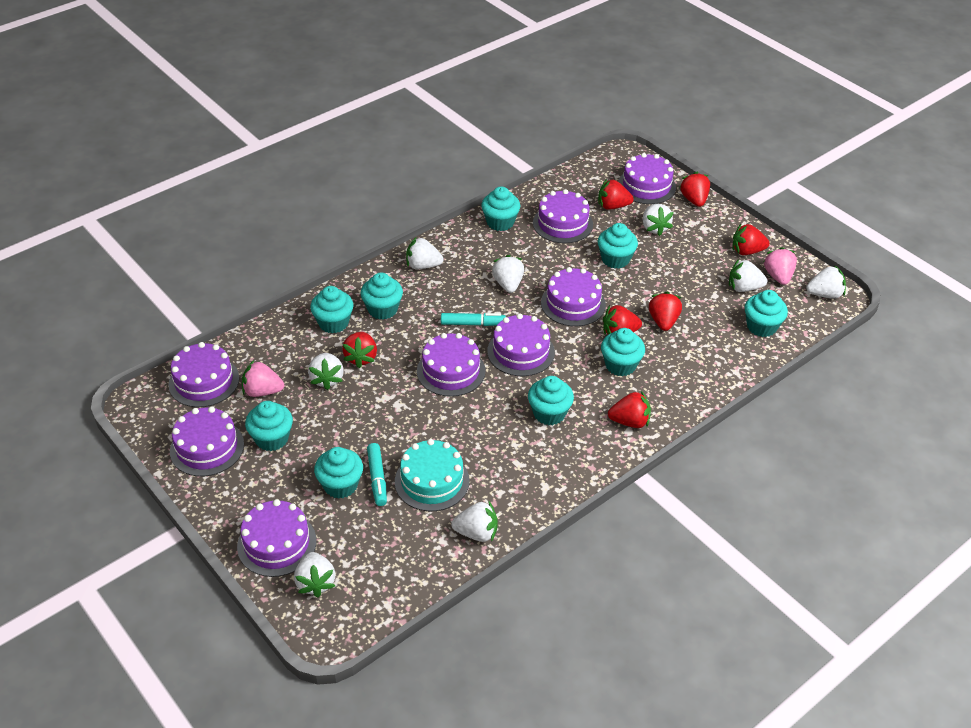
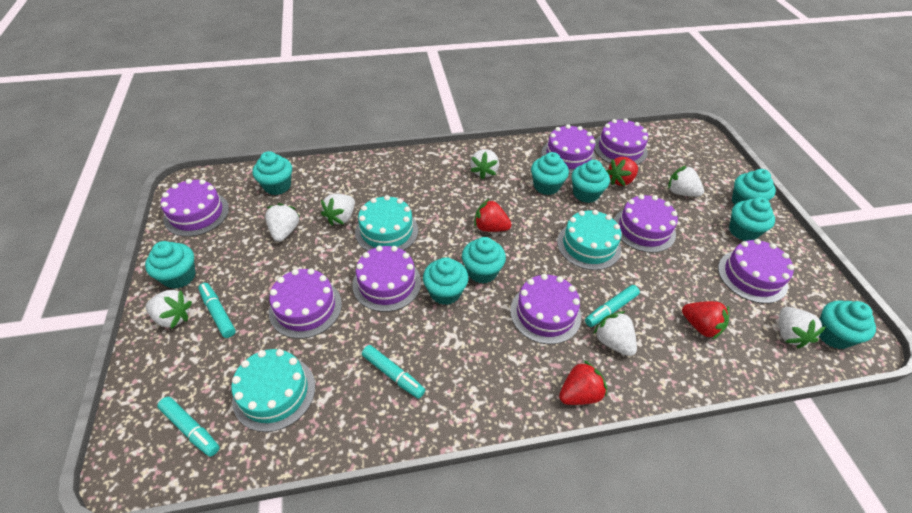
pink strawberry: 2 -> 0
red strawberry: 7 -> 4
turquoise cake: 1 -> 3
turquoise marker: 2 -> 4
white strawberry: 8 -> 7

